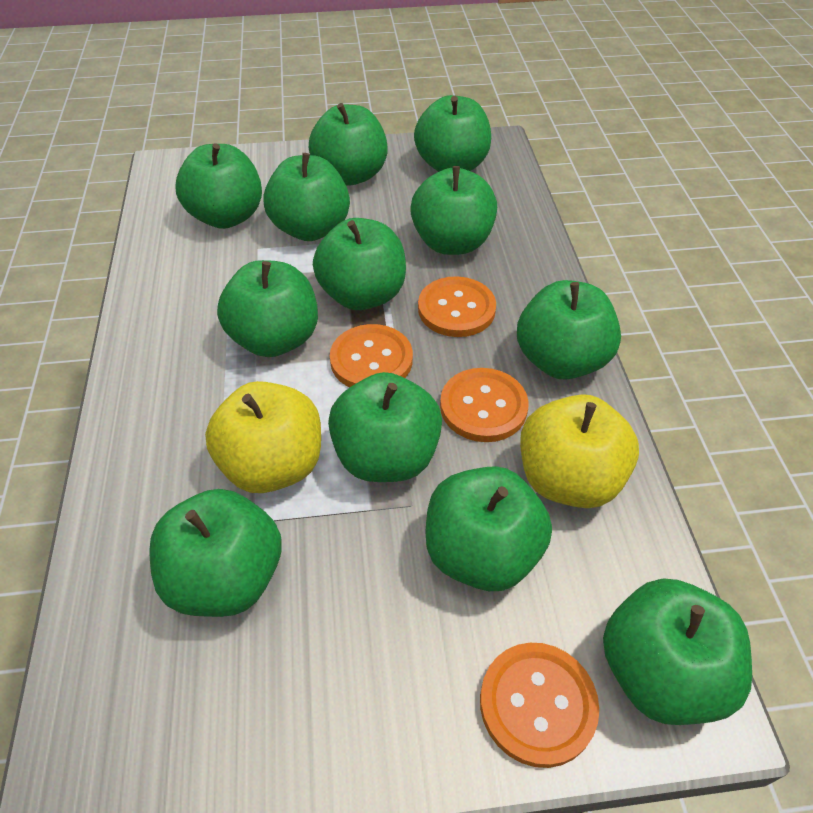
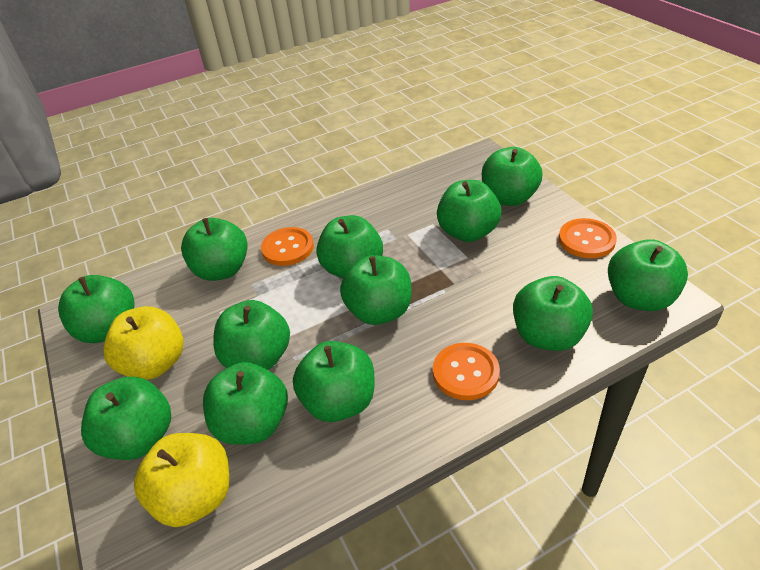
orange button: 4 -> 3

